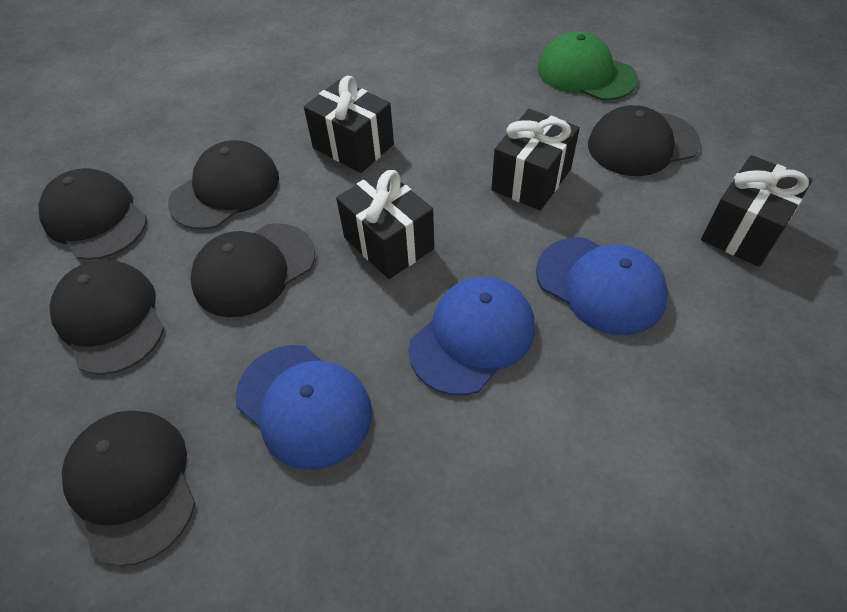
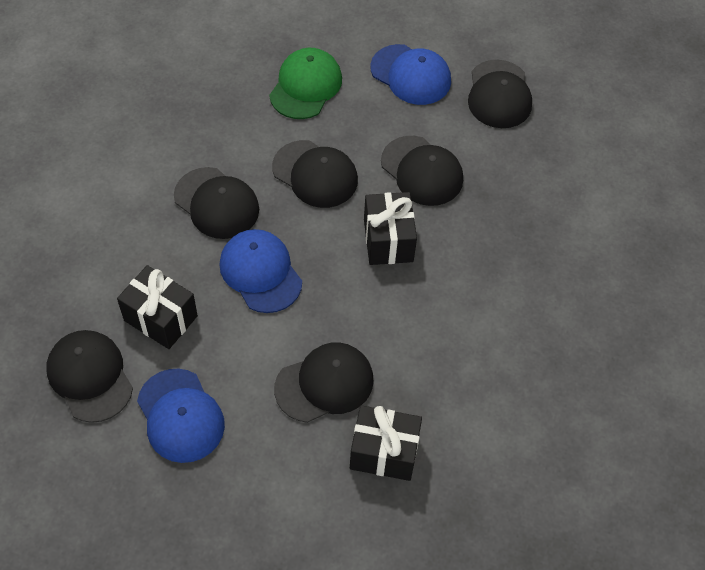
black gift: 4 -> 3

